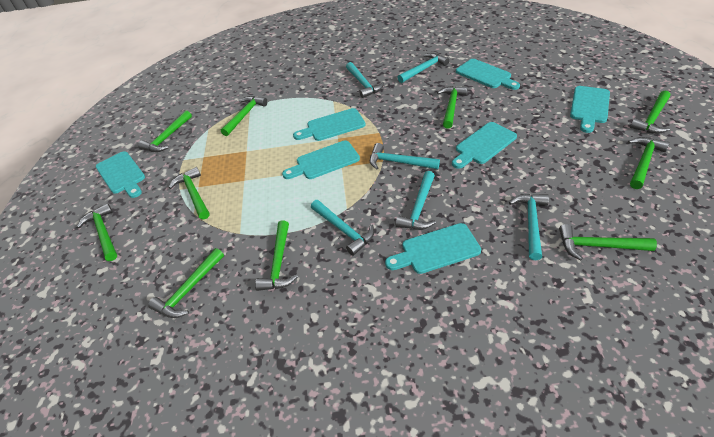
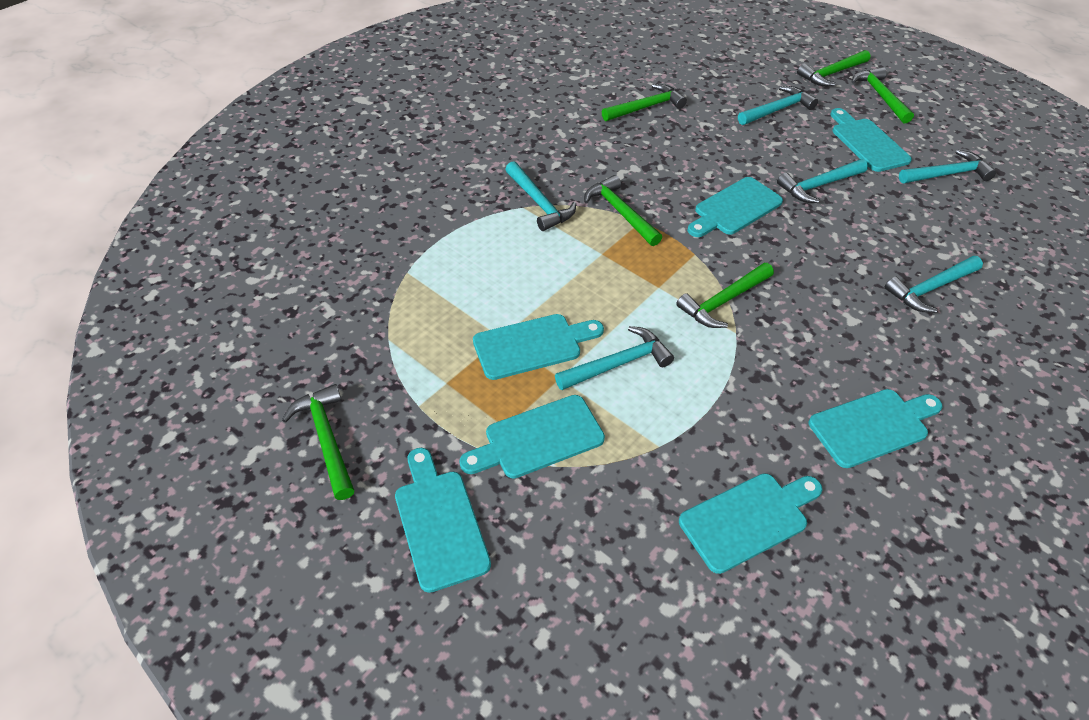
green hammer: 10 -> 6

